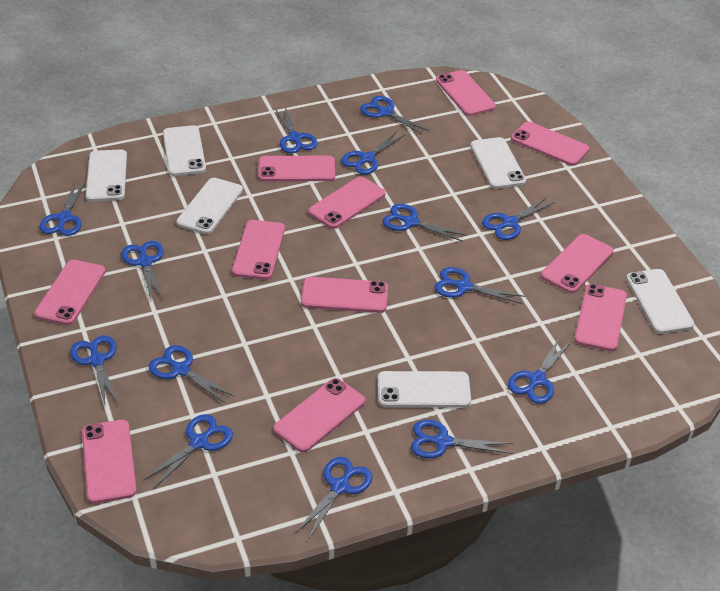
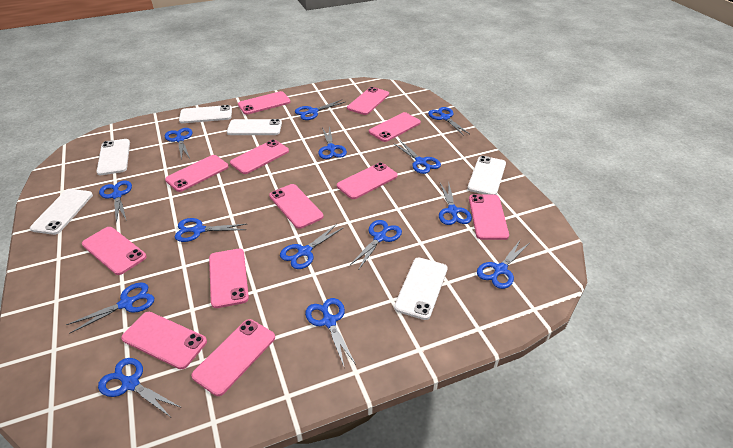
pink phone: 11 -> 12

